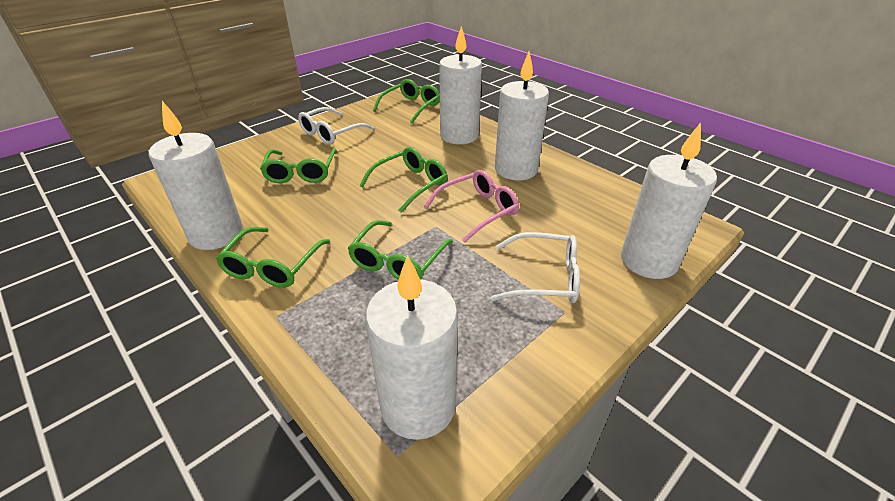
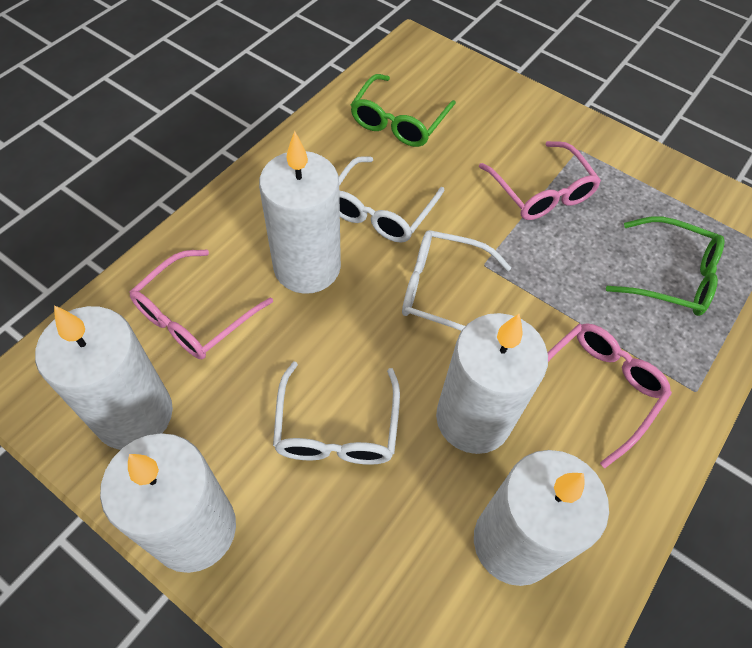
green glasses: 5 -> 2
pink glasses: 1 -> 3
white glasses: 2 -> 3

